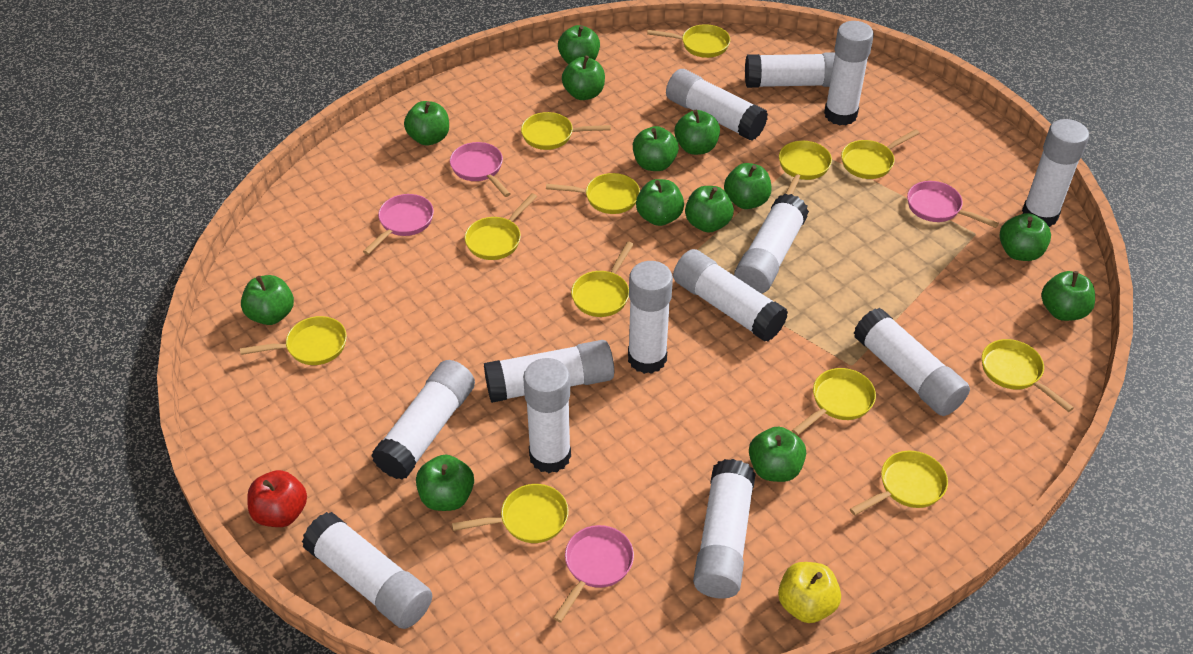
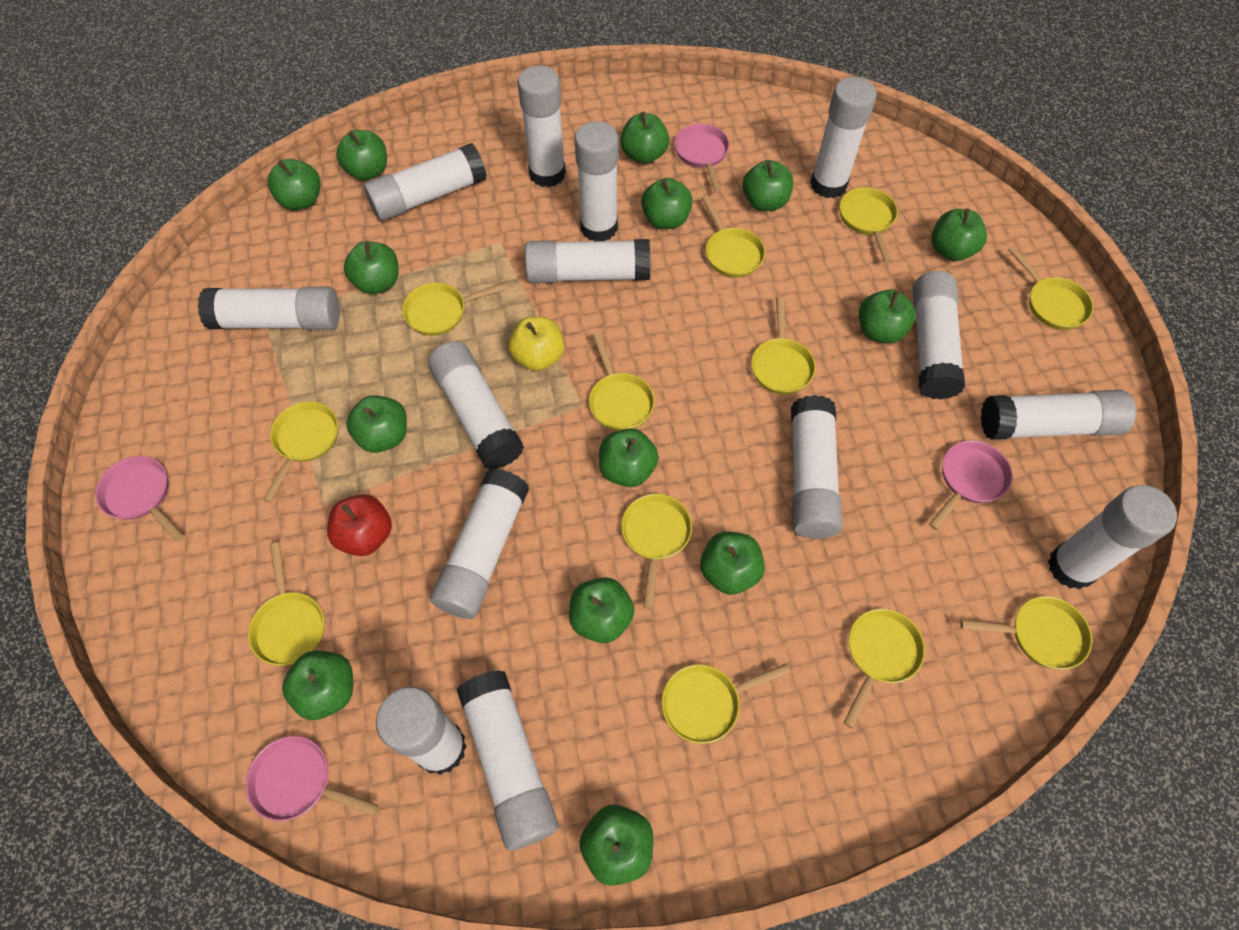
green apple: 13 -> 14
white glue stick: 13 -> 14

